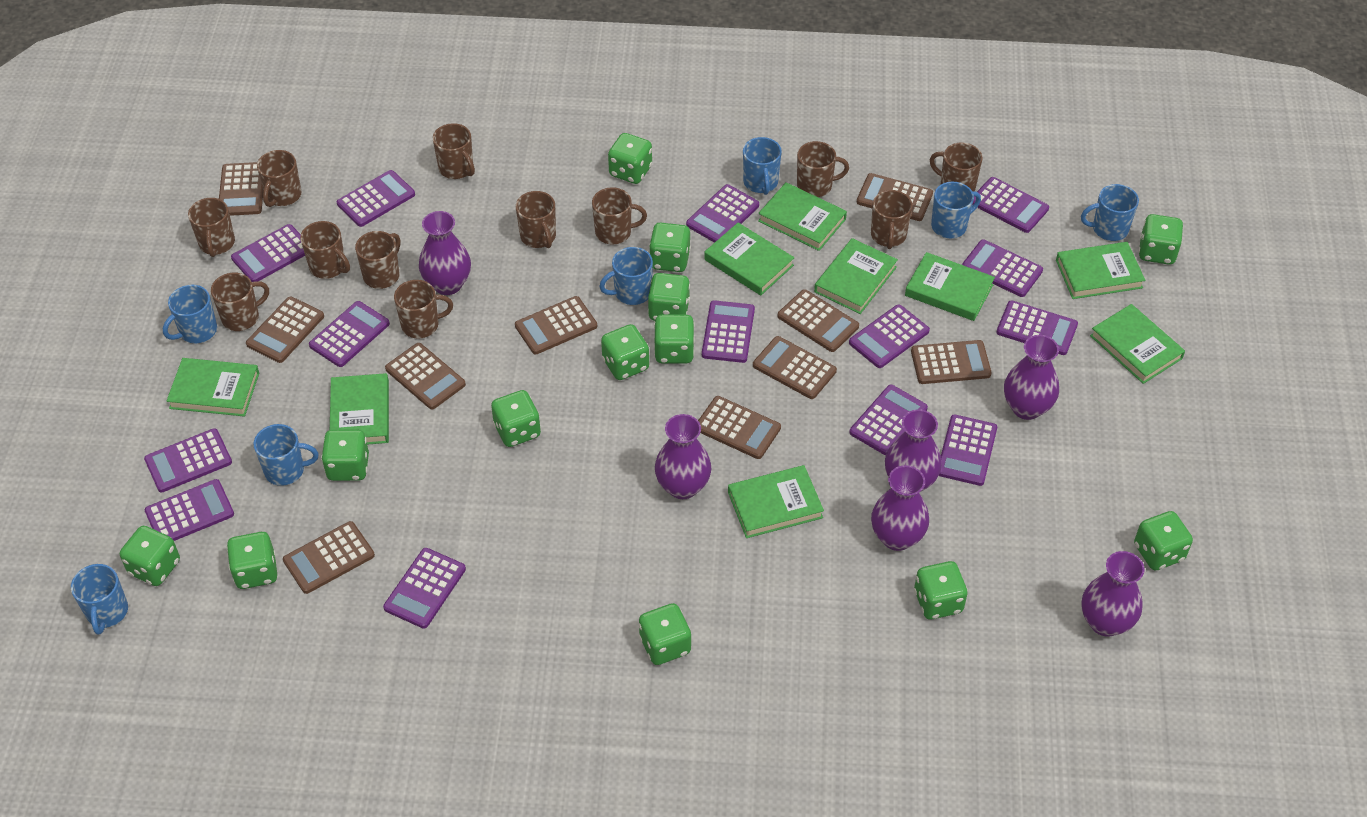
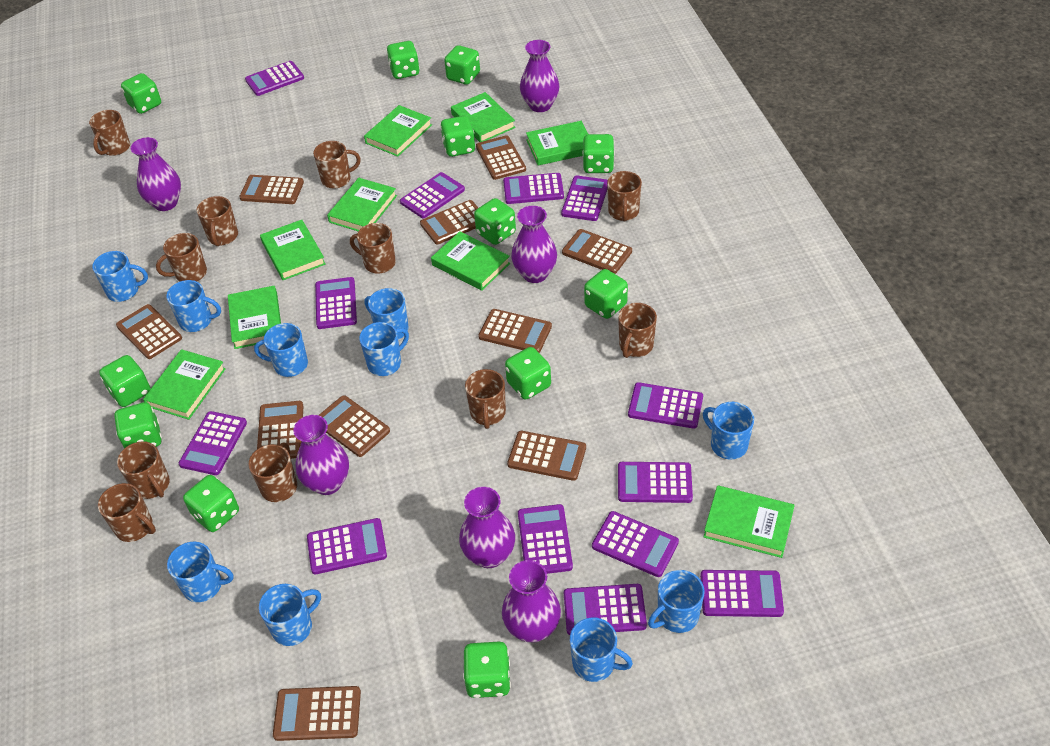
blue mug: 7 -> 10
brown mug: 12 -> 11
green dice: 13 -> 12
purple calculator: 14 -> 13

